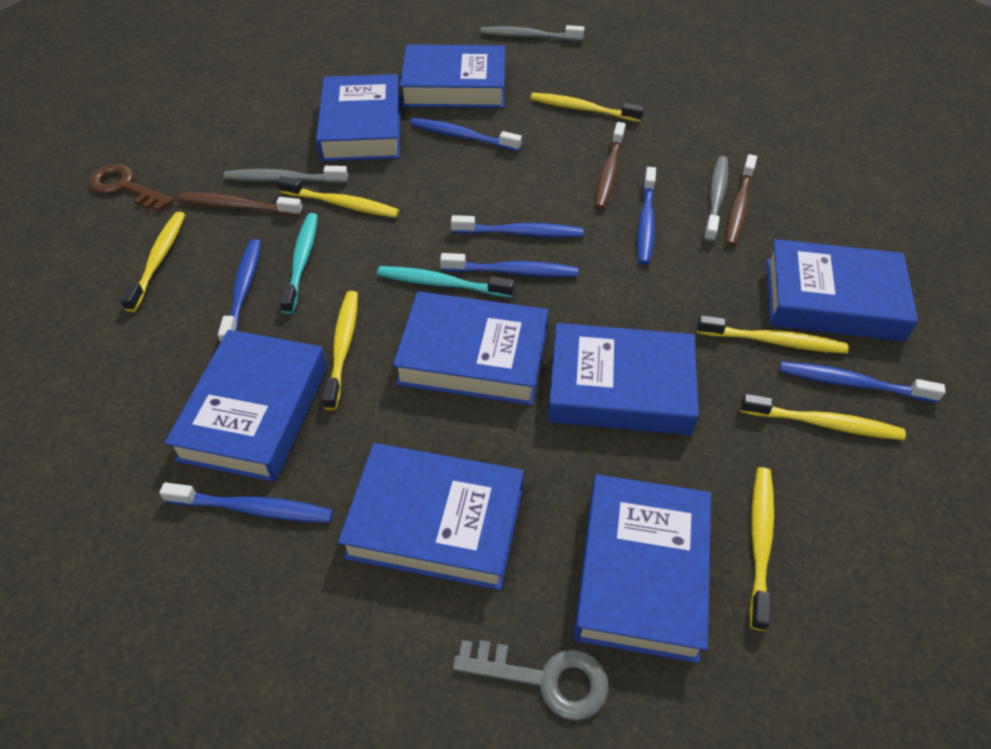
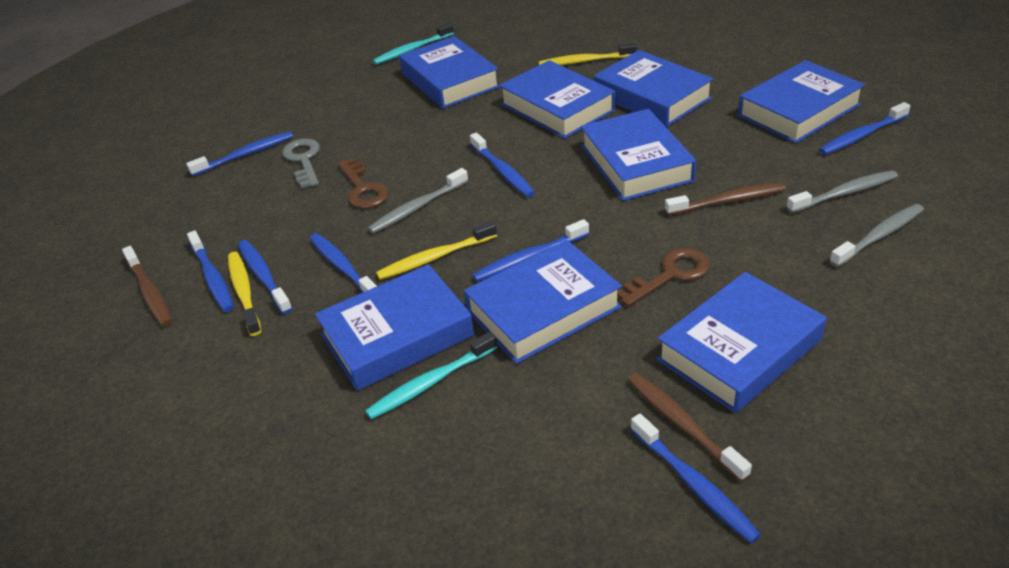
blue toothbrush: 7 -> 8
brown key: 1 -> 2
yellow toothbrush: 7 -> 3

